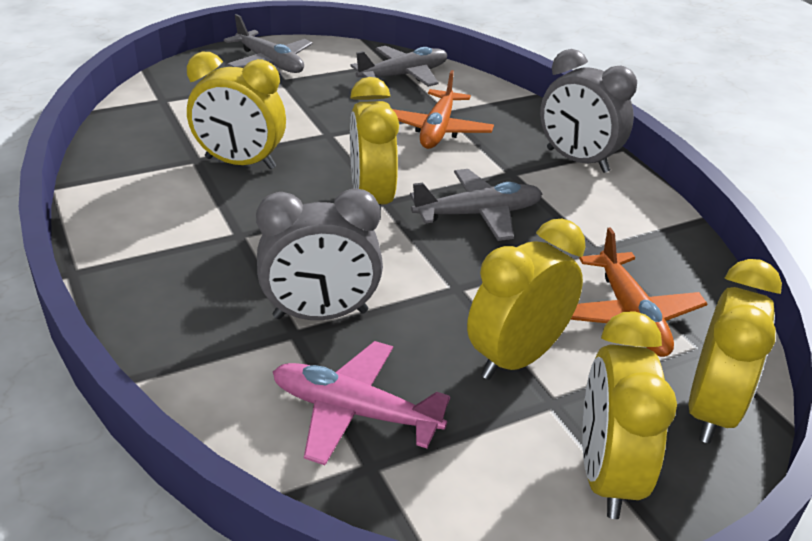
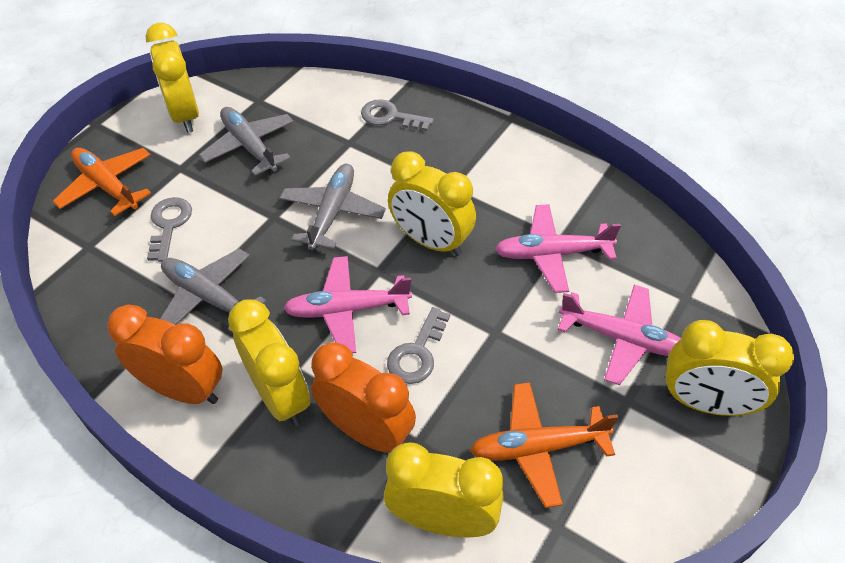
grey clock: 2 -> 0
grey key: 0 -> 3
orange clock: 0 -> 2
pink plane: 1 -> 3

